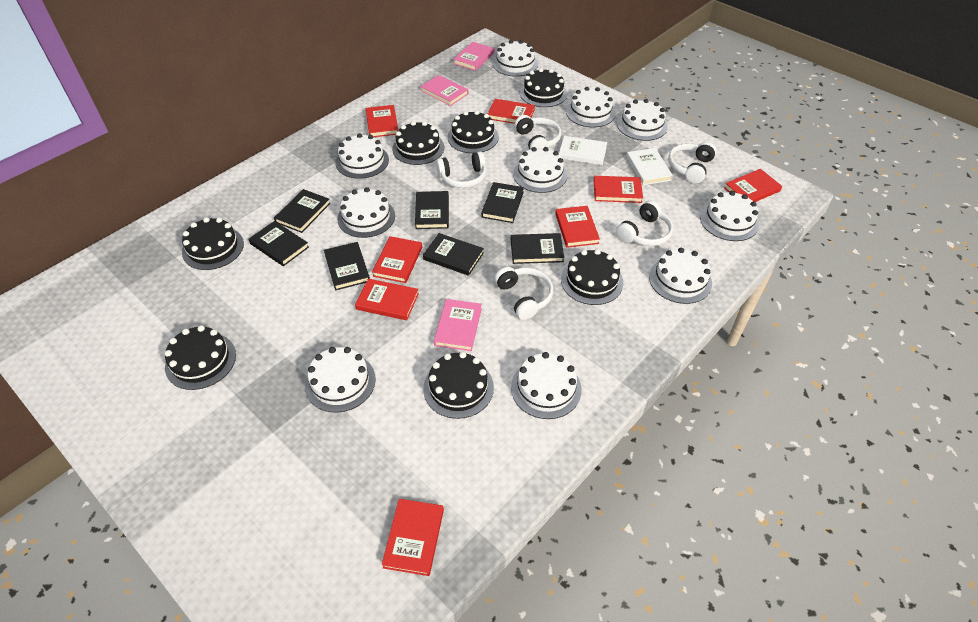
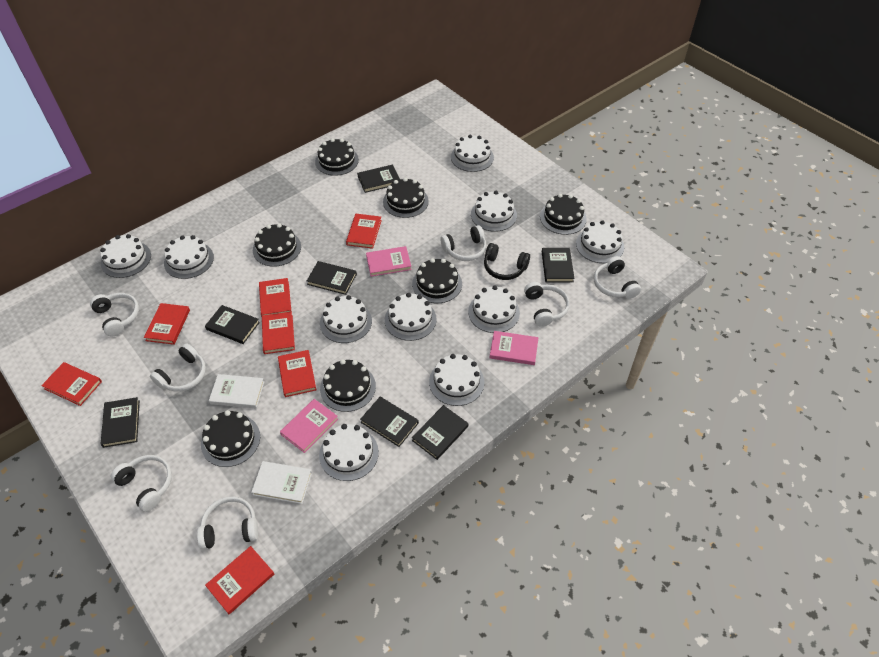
black headphones: 0 -> 1
red book: 8 -> 7
white headphones: 5 -> 7

